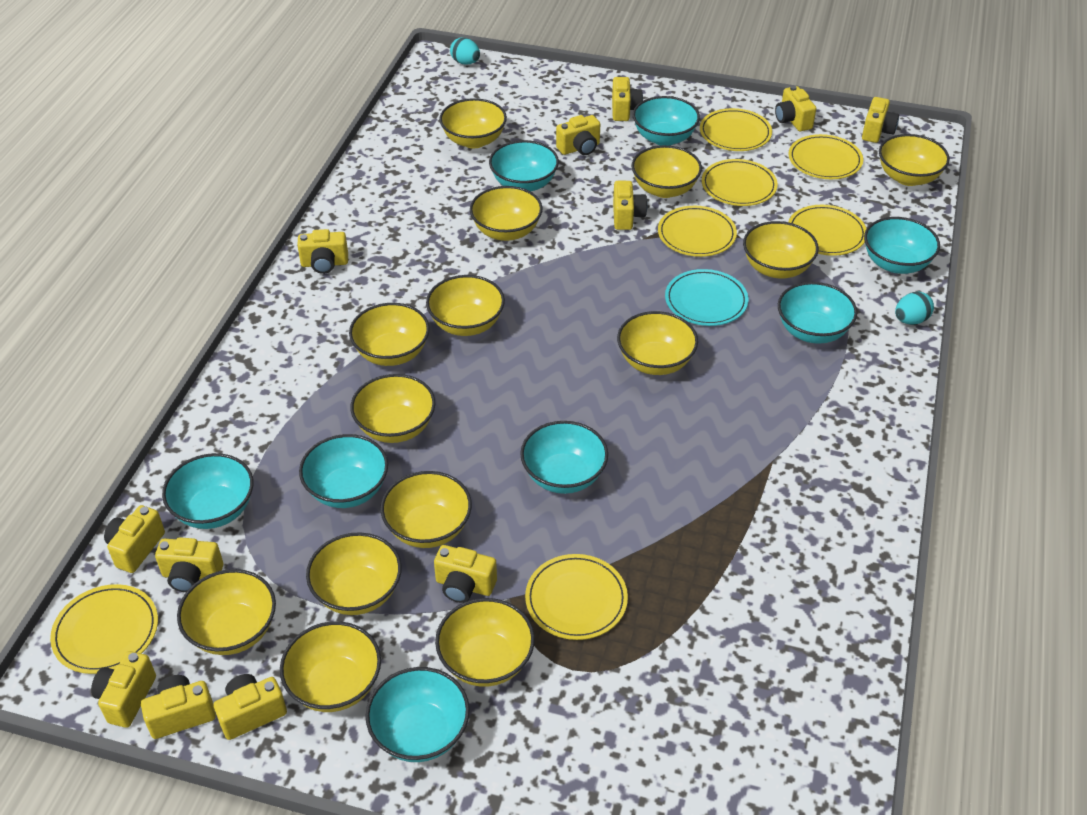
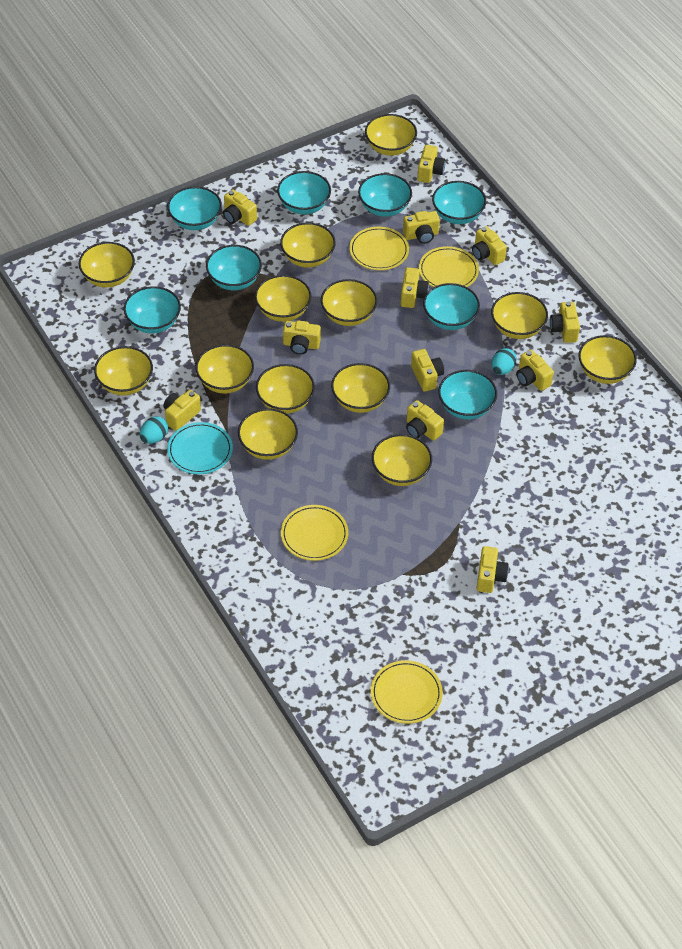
yellow bowl: 14 -> 13
yellow plate: 7 -> 4

